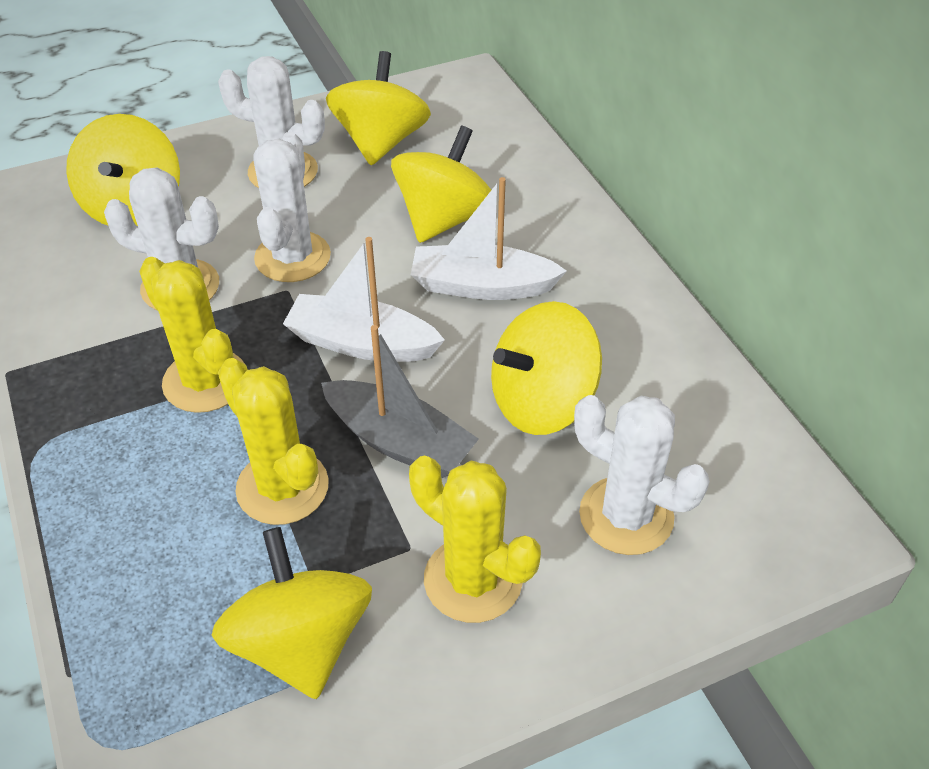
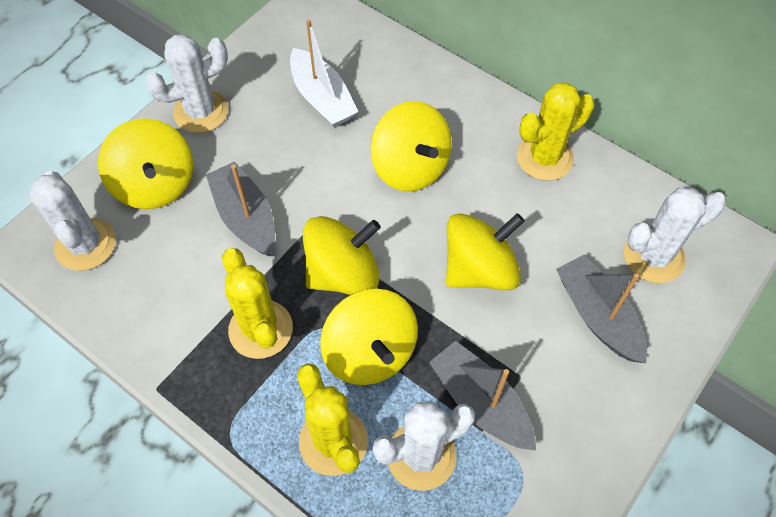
grey boat: 1 -> 3
white boat: 2 -> 1

